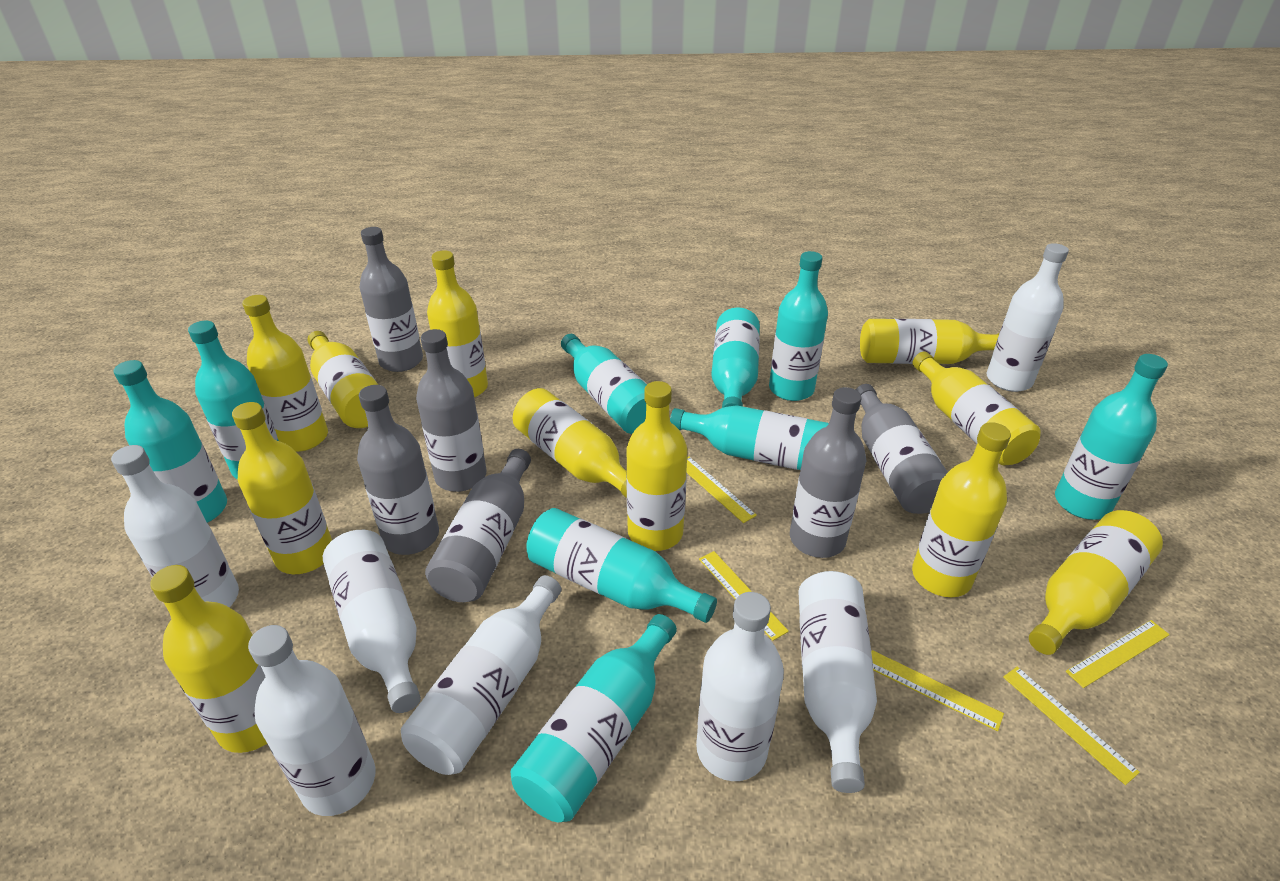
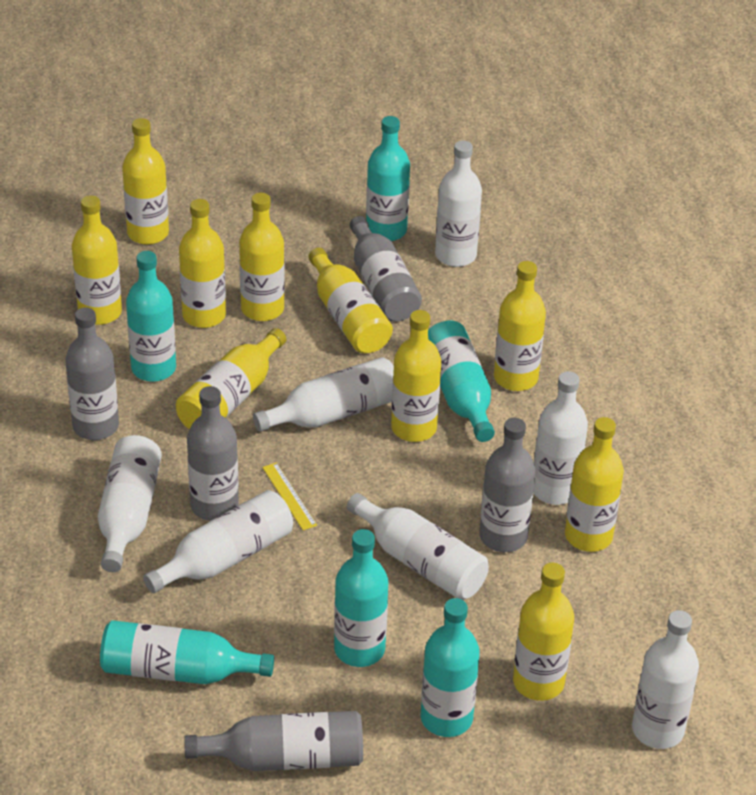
grey bottle: 6 -> 5
turquoise bottle: 9 -> 6
yellow bottle: 11 -> 10
yellow ruler: 5 -> 1

